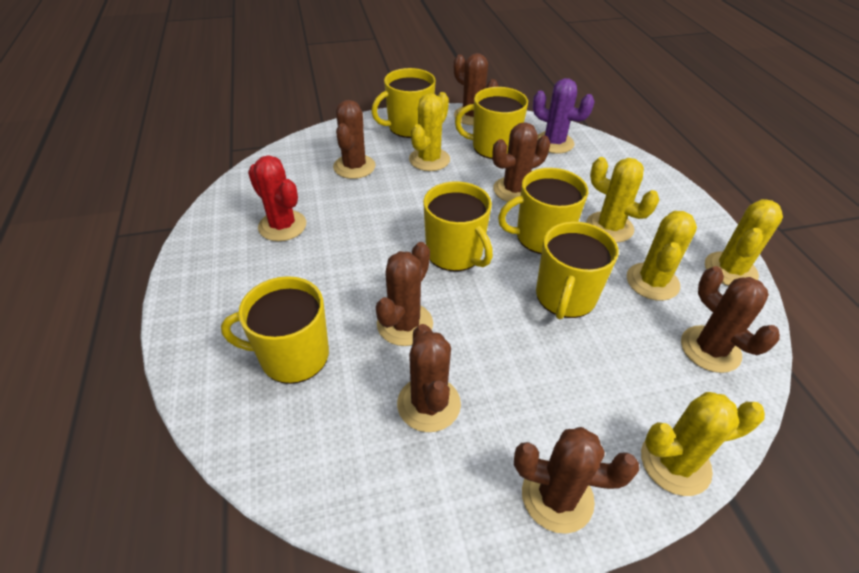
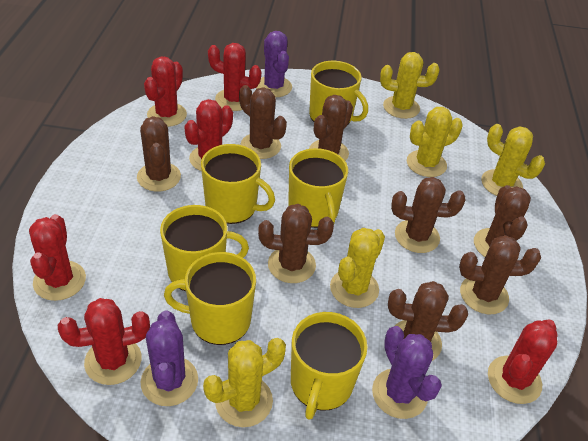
brown cactus: 7 -> 8
purple cactus: 1 -> 3
red cactus: 1 -> 6

